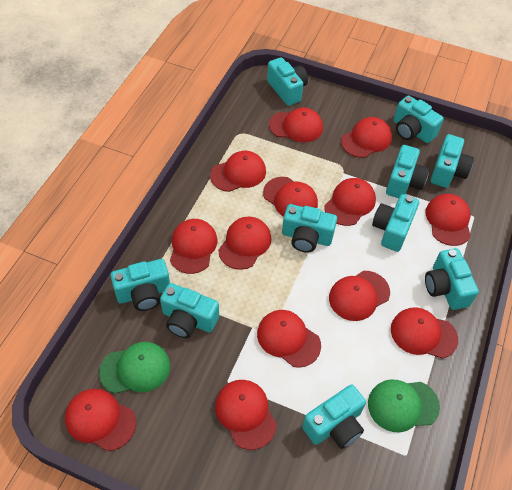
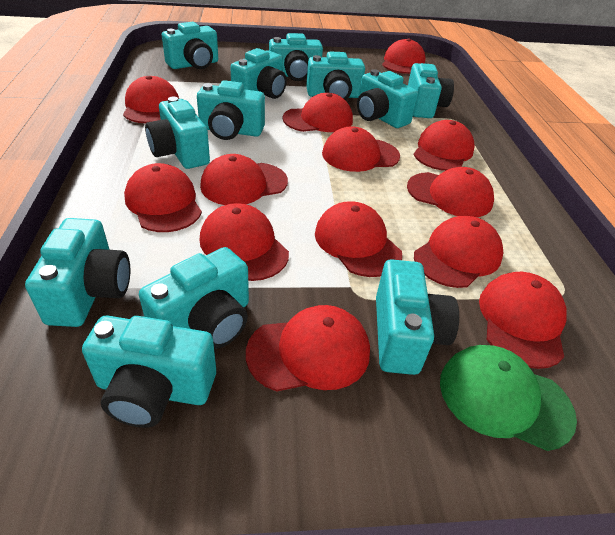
green cap: 2 -> 1
turquoise camera: 10 -> 12

